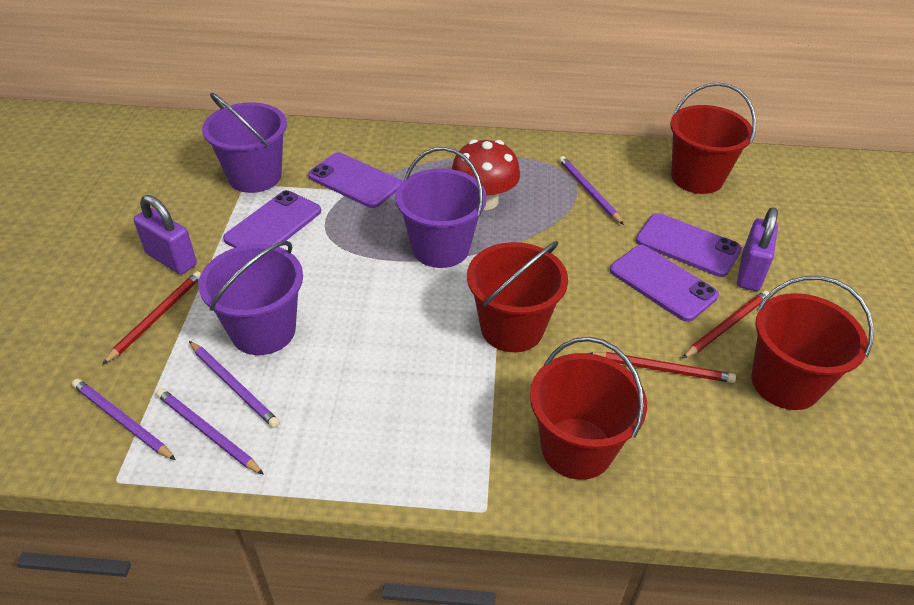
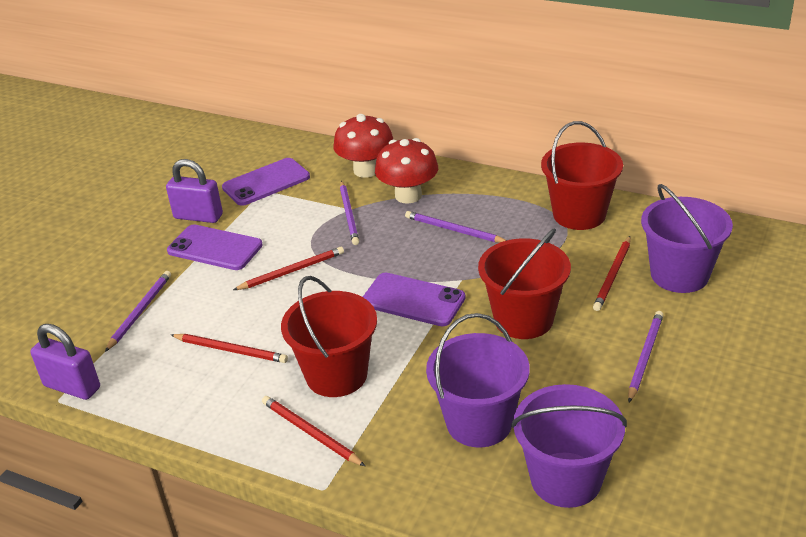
purple phone: 4 -> 3
red bucket: 4 -> 3
red mushroom: 1 -> 2
red pencil: 3 -> 4

